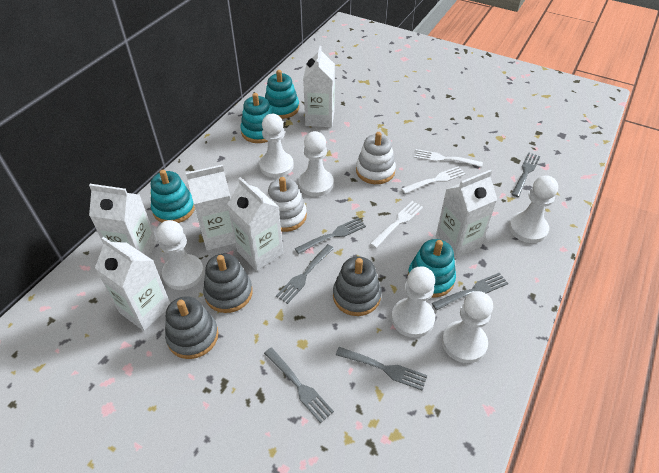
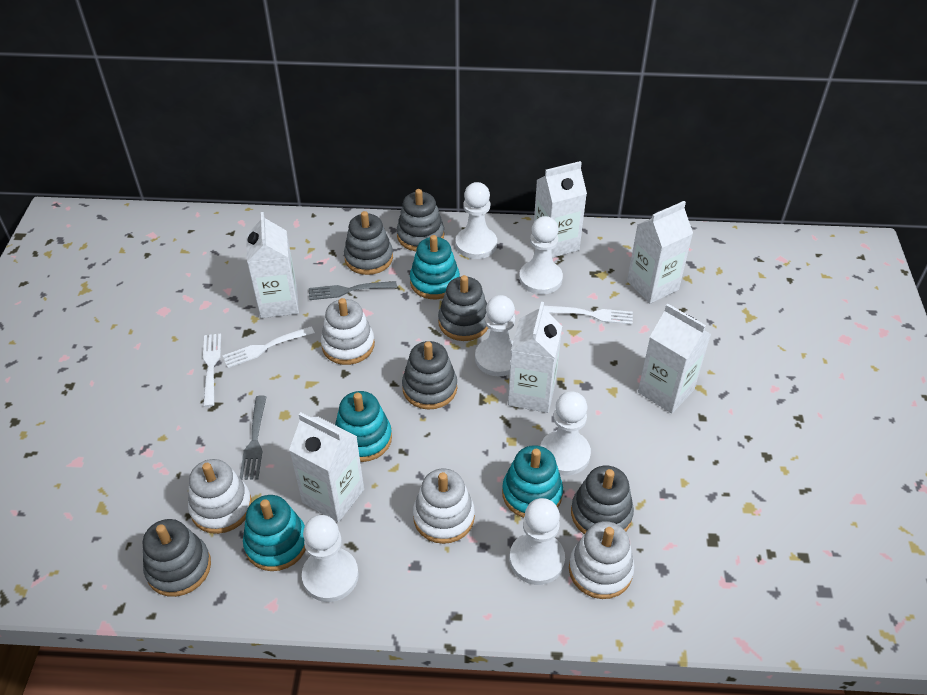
grey fork: 6 -> 2
grey stacking toy: 3 -> 6
white stacking toy: 2 -> 4

